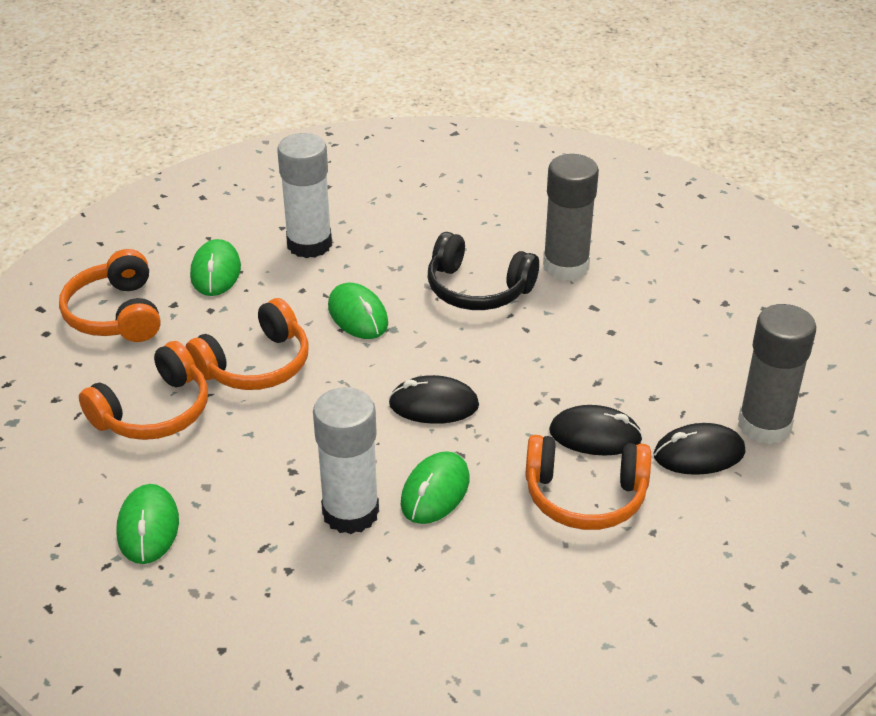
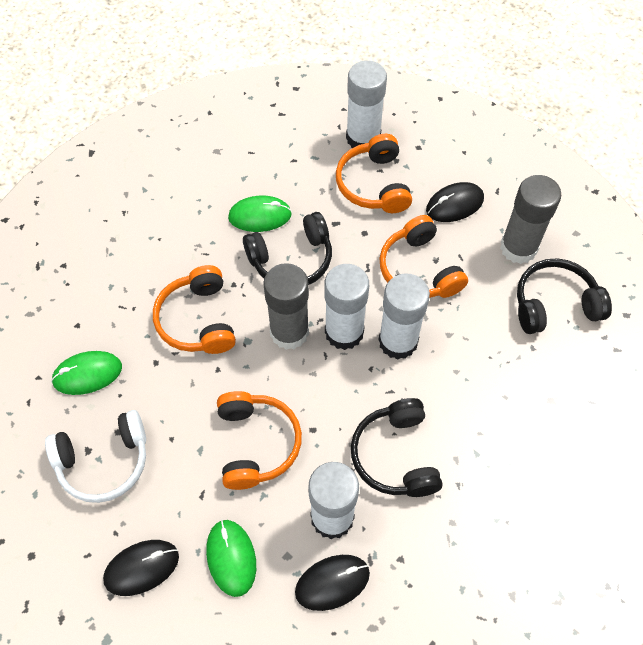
black headphones: 1 -> 3
green mouse: 4 -> 3
white glue stick: 2 -> 4
white headphones: 0 -> 1

